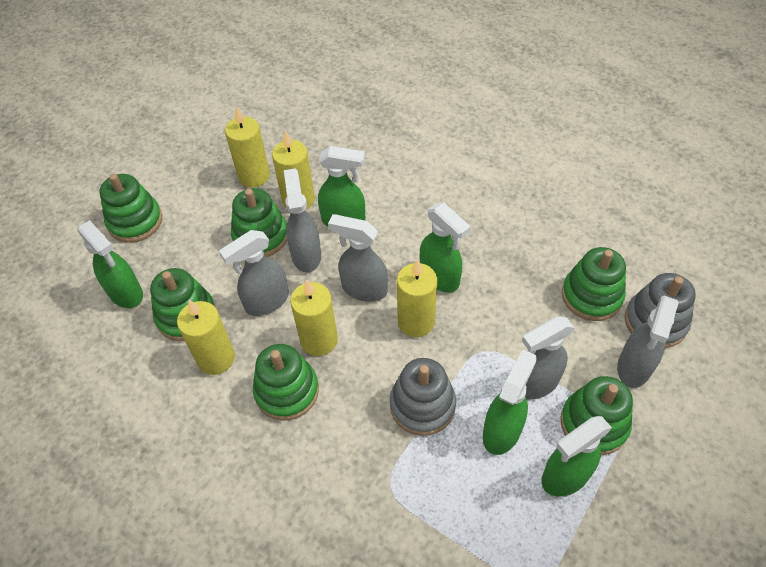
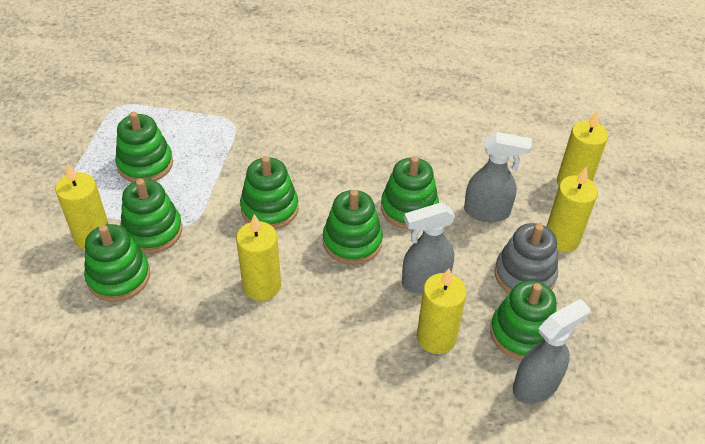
green spray bottle: 5 -> 0
green stacking toy: 6 -> 7
grey spray bottle: 5 -> 3
grey stacking toy: 2 -> 1

